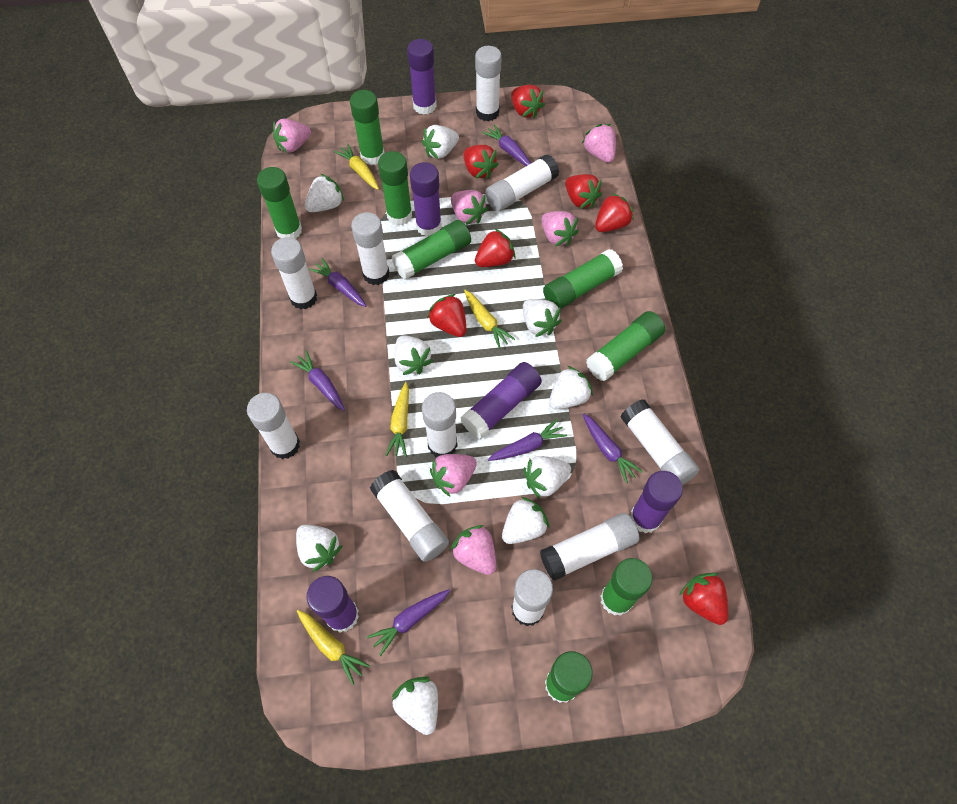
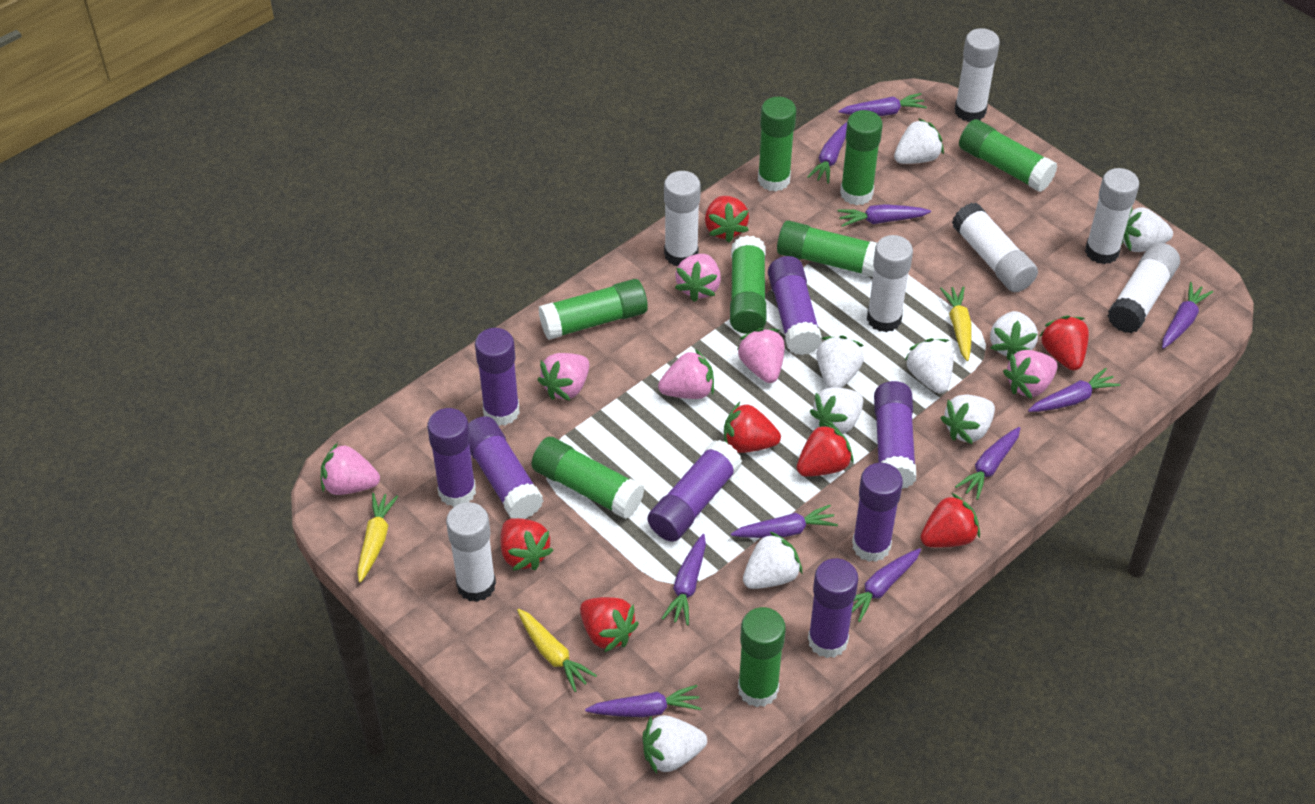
purple carrot: 6 -> 10
purple glue stick: 5 -> 8
white glue stick: 10 -> 7
yellow carrot: 4 -> 3

